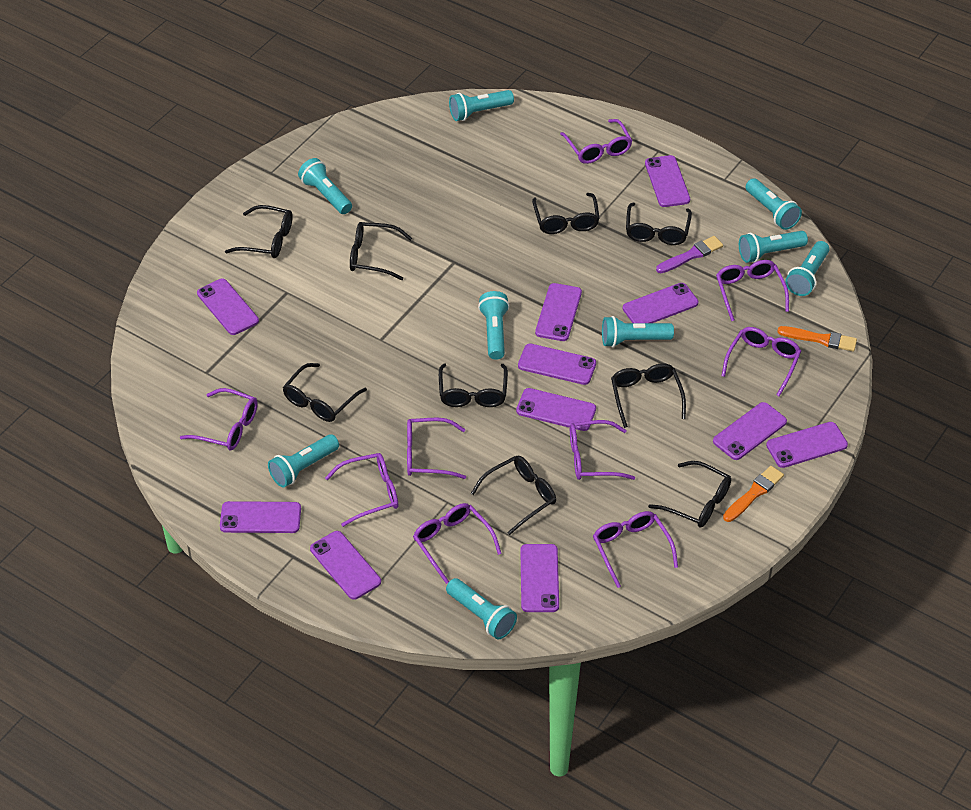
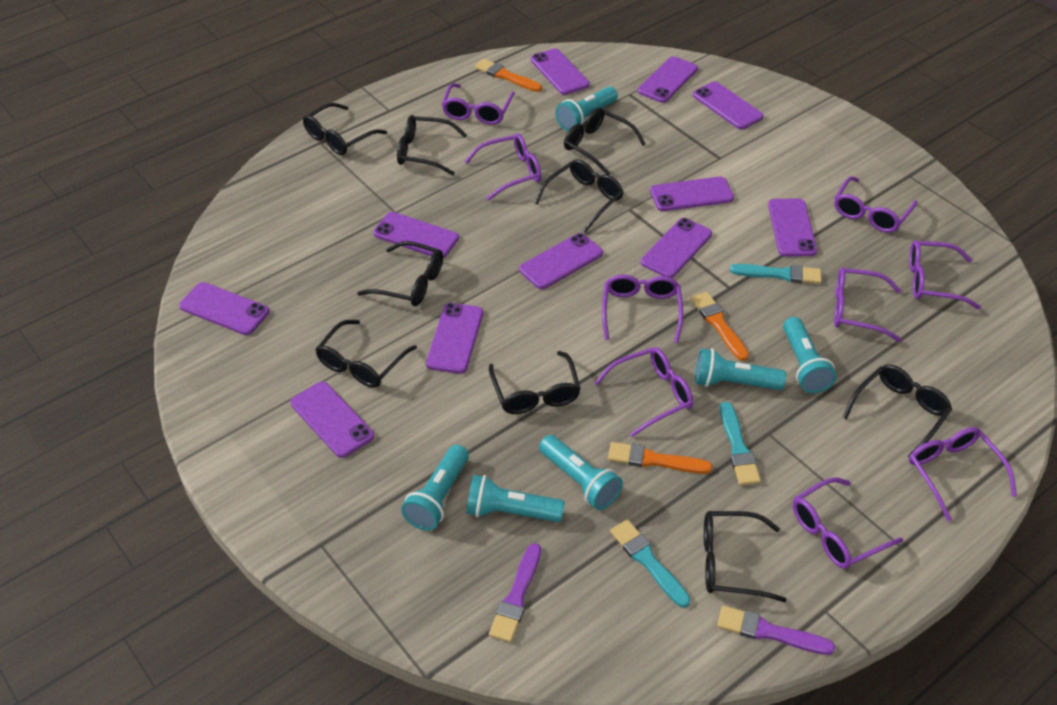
orange brush: 2 -> 3
purple brush: 1 -> 2
turquoise brush: 0 -> 3
turquoise flashlight: 9 -> 6

